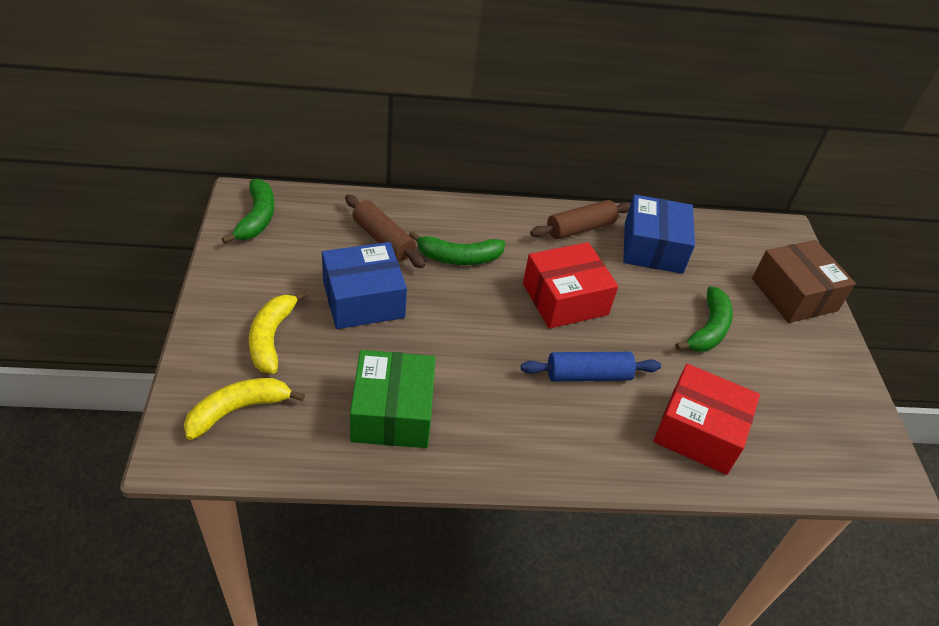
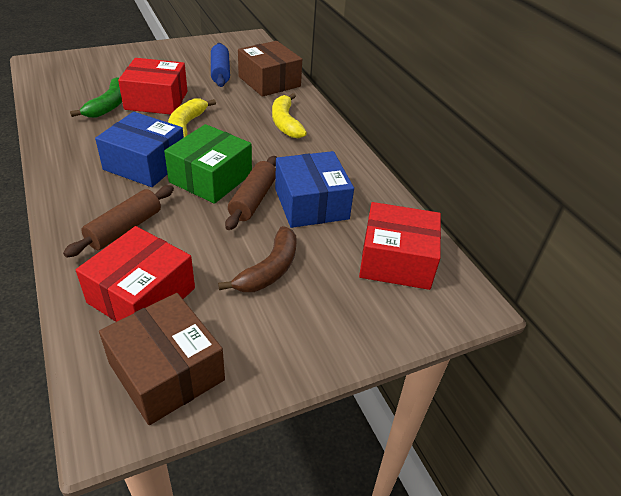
brown banana: 0 -> 1
brown box: 1 -> 2
green banana: 3 -> 1
red box: 2 -> 3

